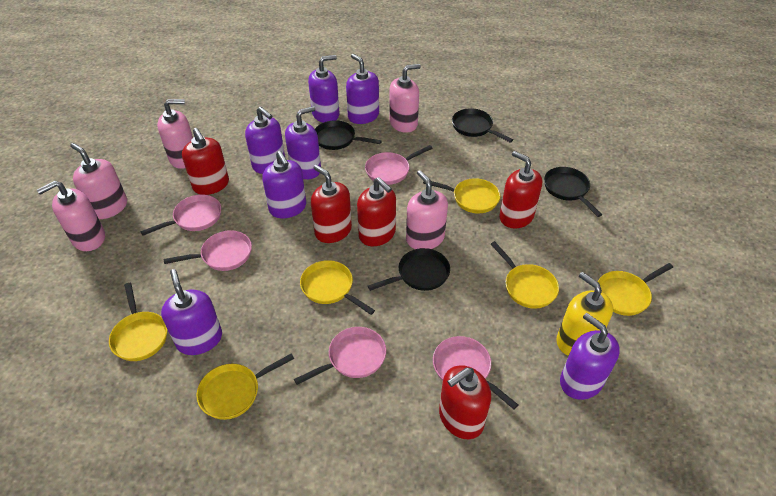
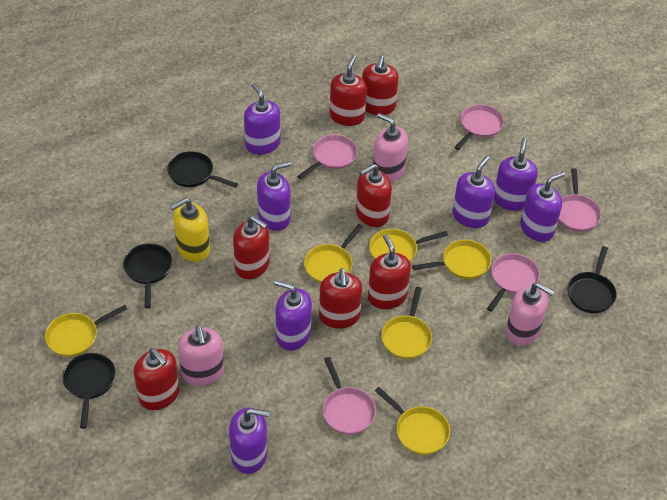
pink soap dispenser: 5 -> 3
red soap dispenser: 5 -> 7

